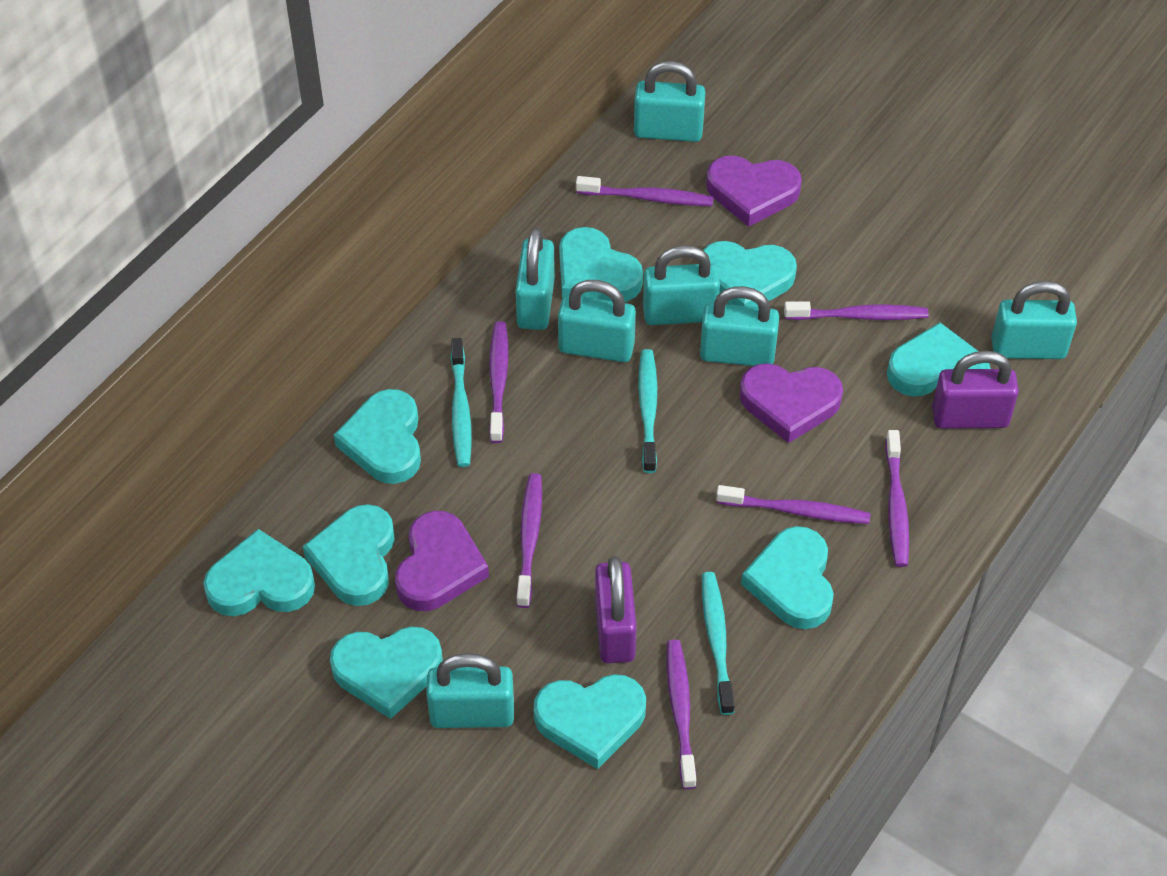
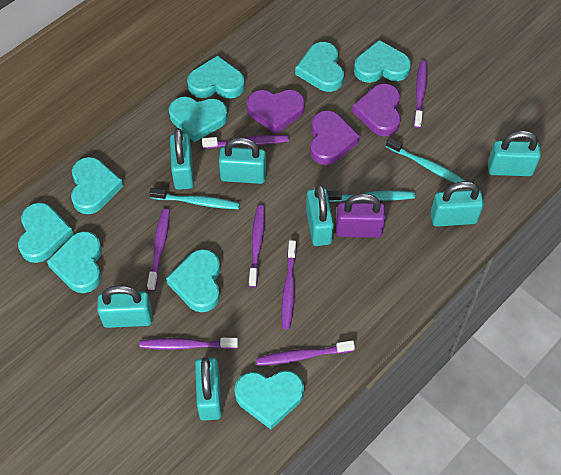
purple padlock: 2 -> 1

